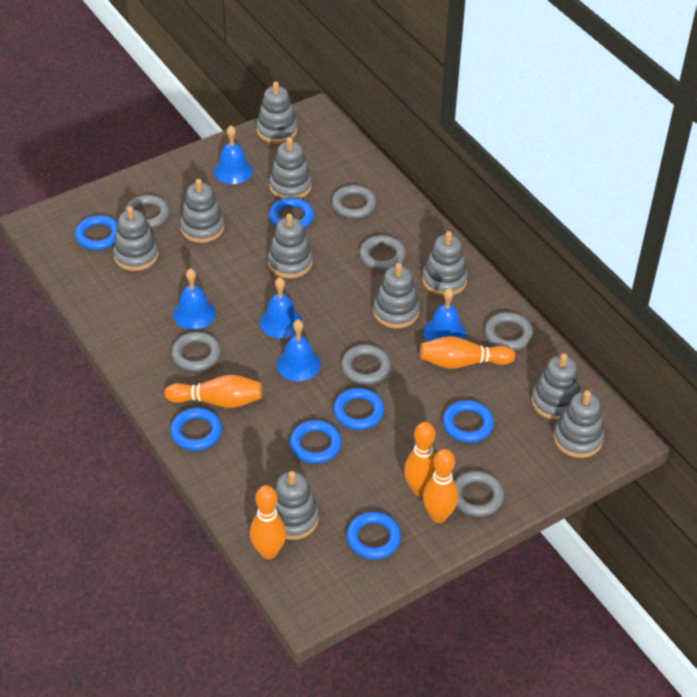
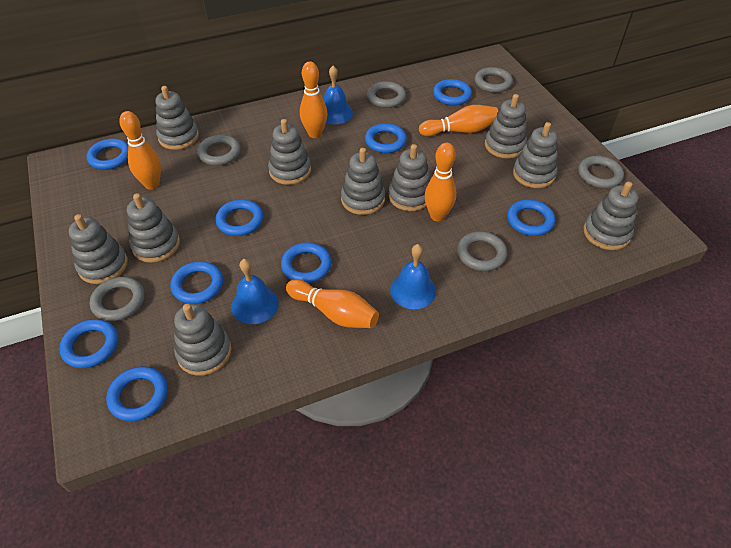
blue bell: 5 -> 3
blue ring: 7 -> 9
grey ring: 7 -> 6

